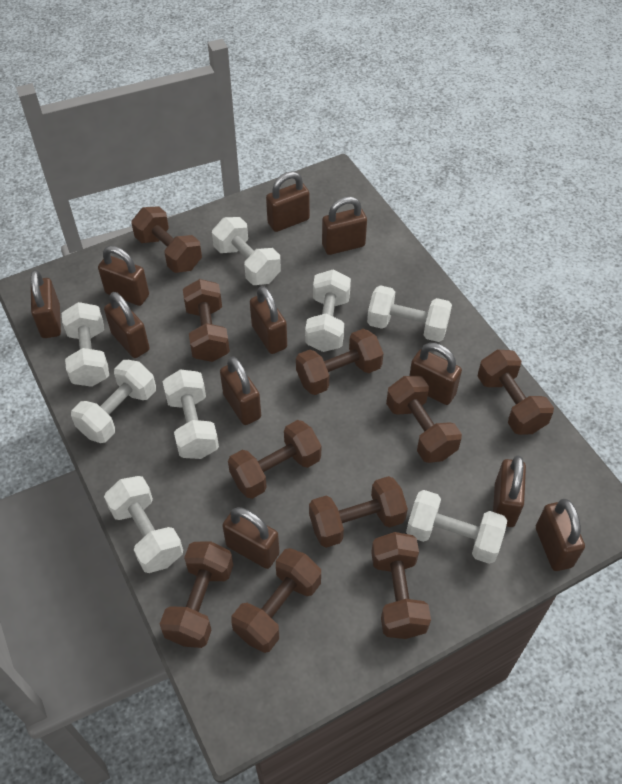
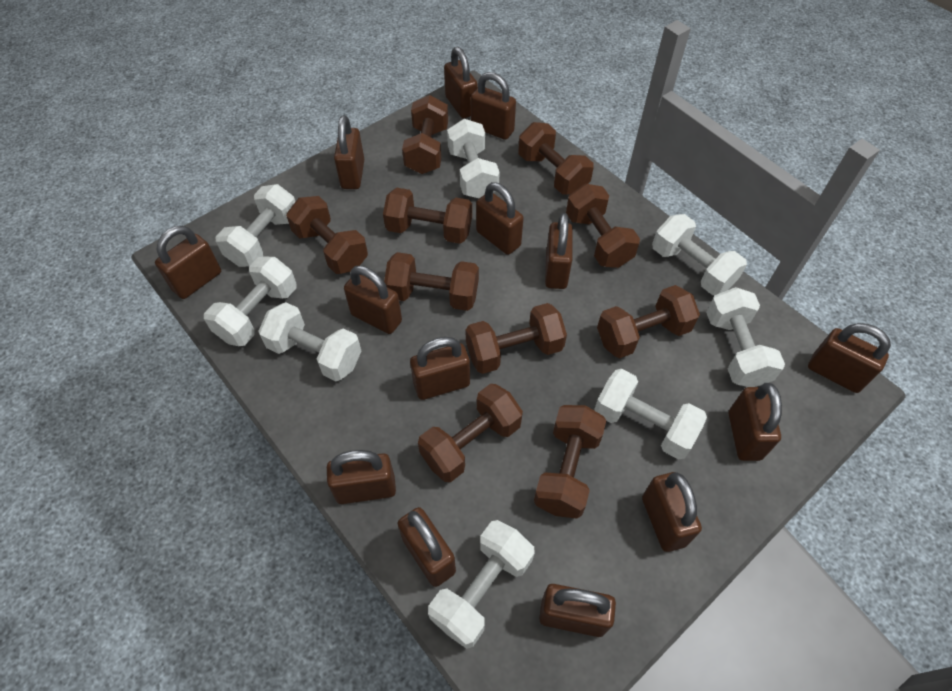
brown padlock: 11 -> 14

